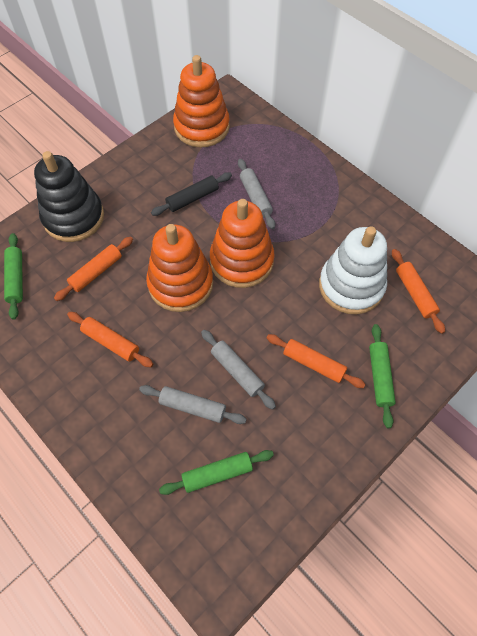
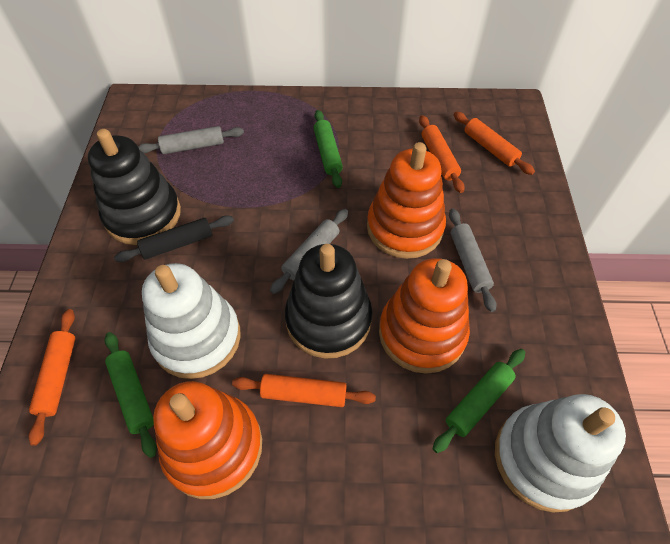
black stacking toy: 1 -> 2
white stacking toy: 1 -> 2

